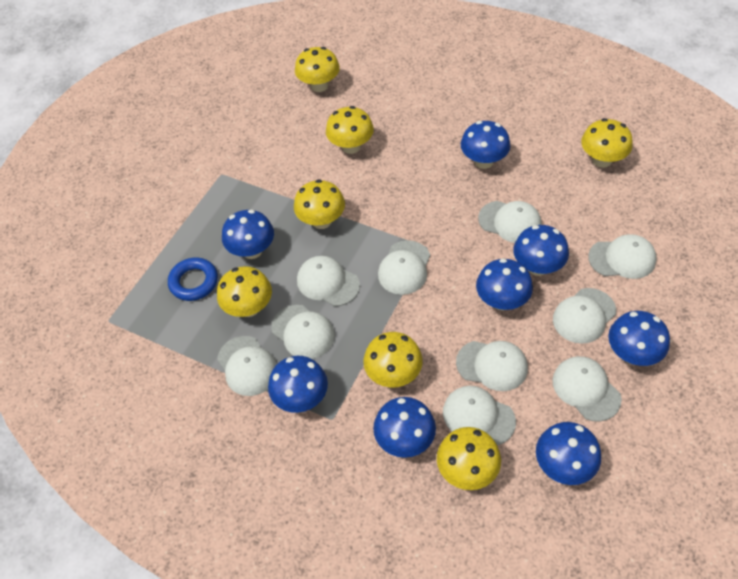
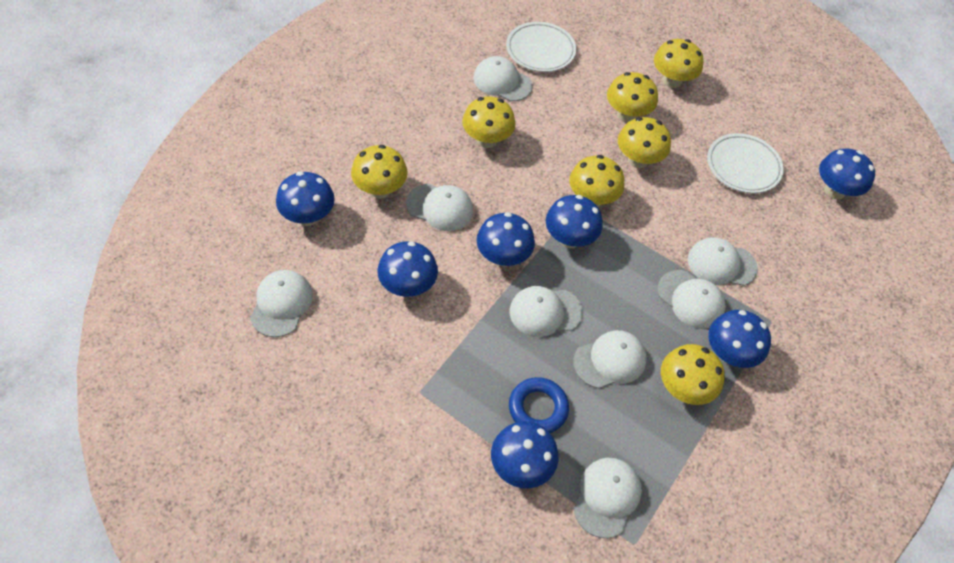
blue mushroom: 8 -> 7
white cap: 10 -> 8
white plate: 0 -> 2

